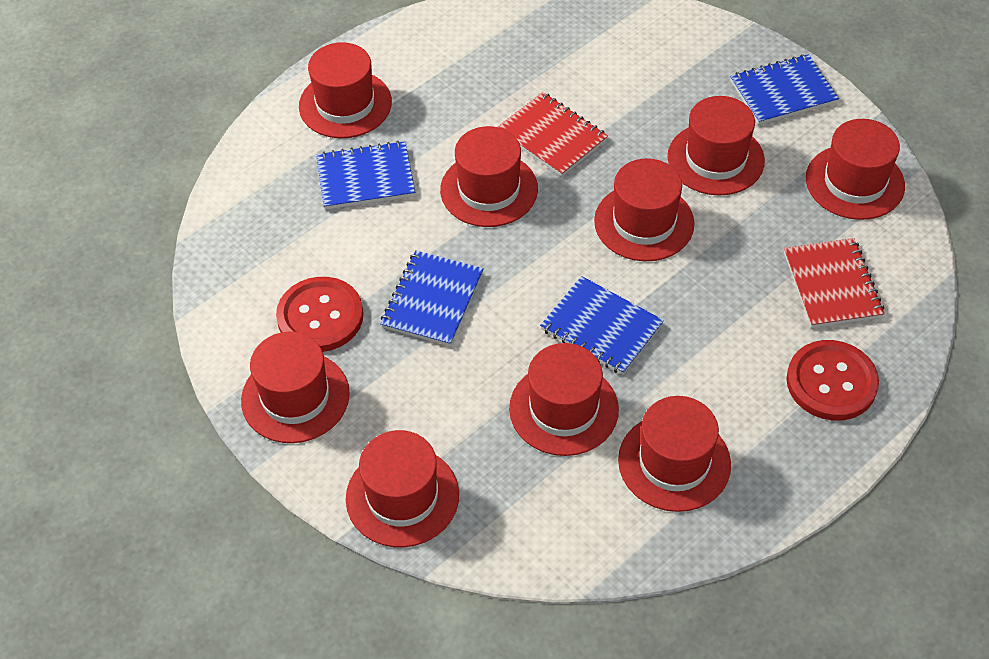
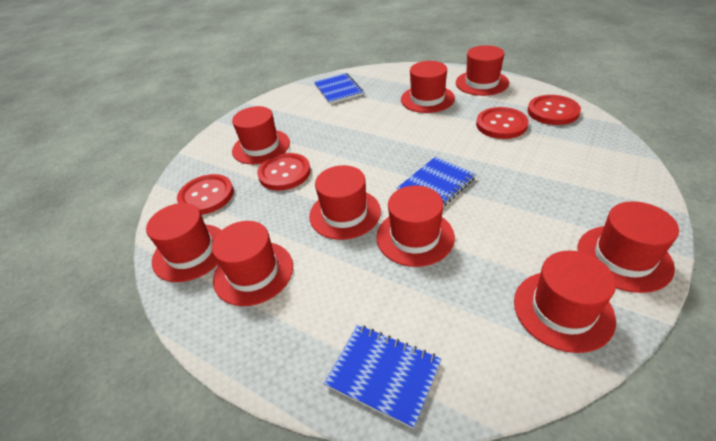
blue notebook: 4 -> 3
red button: 2 -> 4
red notebook: 2 -> 0

